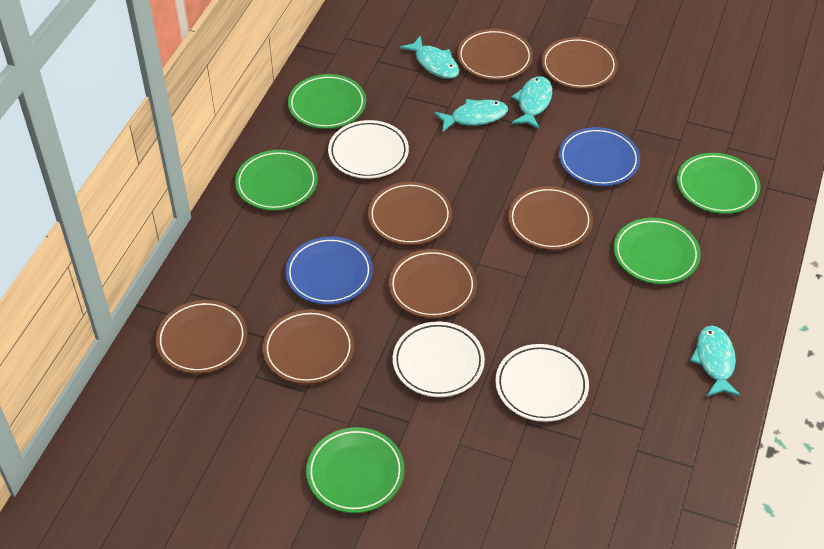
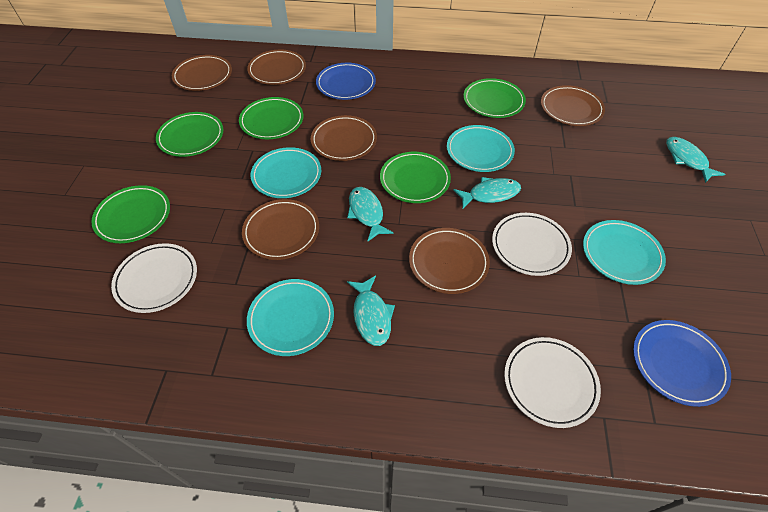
brown plate: 7 -> 6
turquoise plate: 0 -> 4

